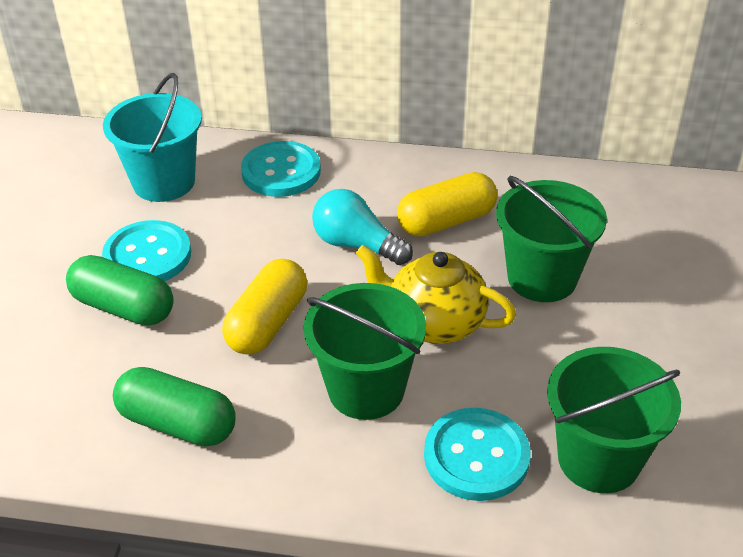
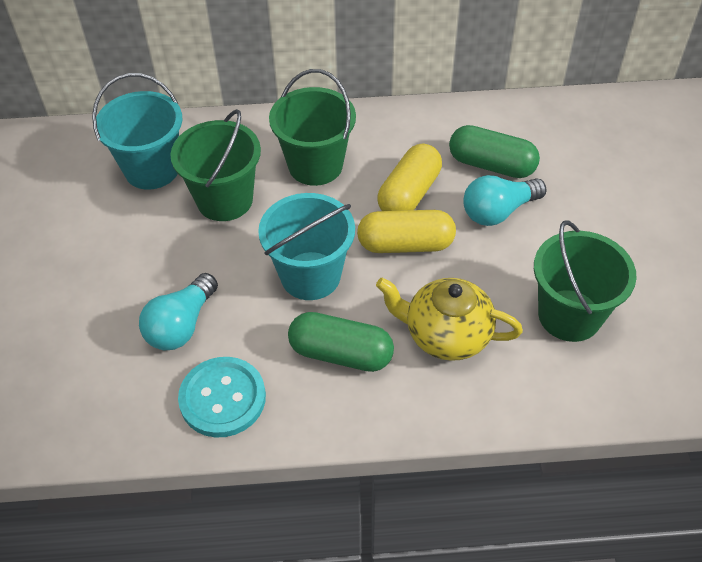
turquoise bucket: 1 -> 2
turquoise button: 3 -> 1
turquoise light bulb: 1 -> 2

